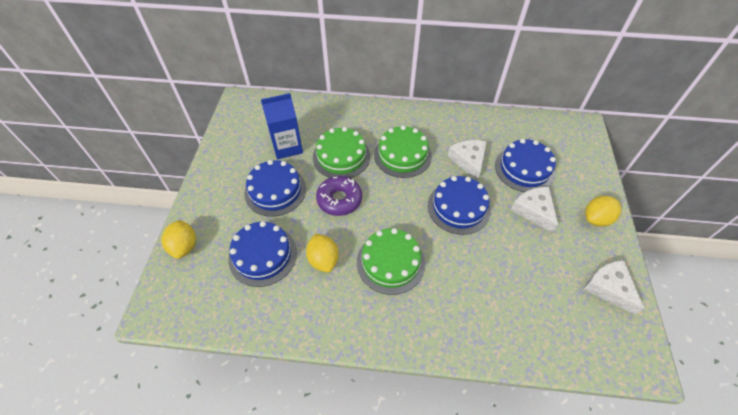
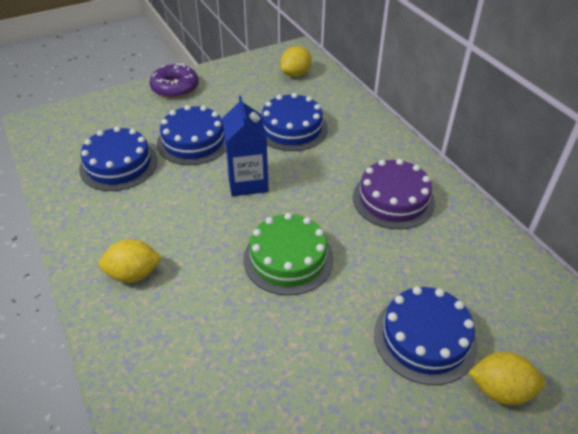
green cake: 3 -> 1
purple cake: 0 -> 1
white cheese: 3 -> 0

